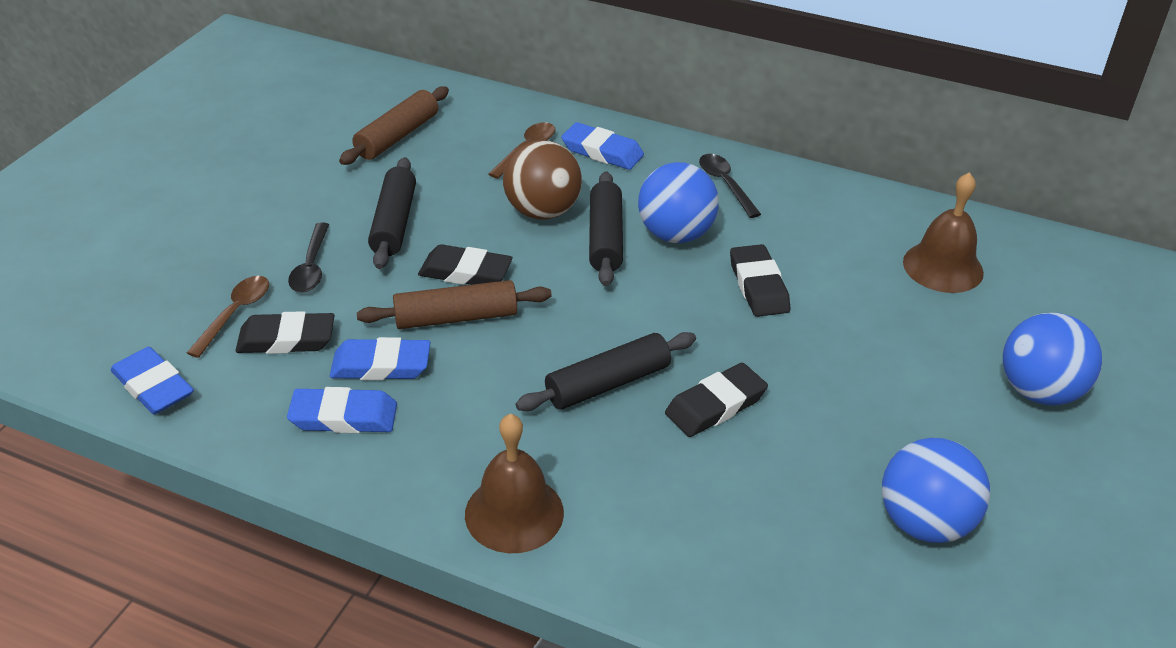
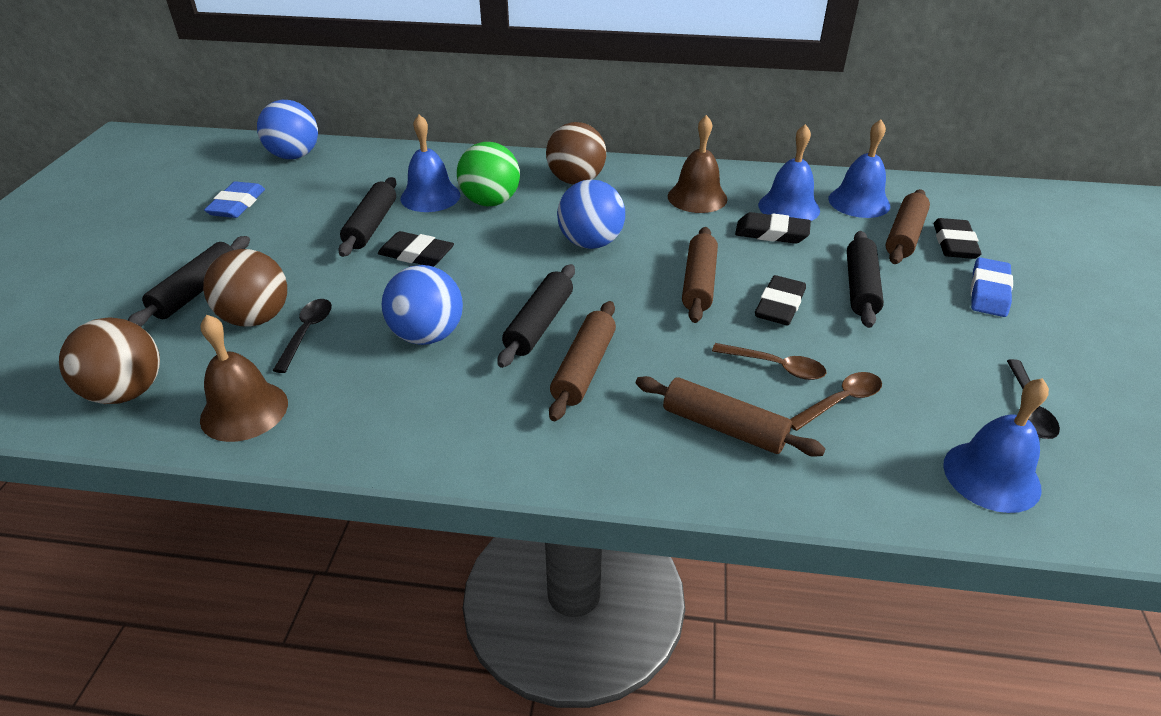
black rolling pin: 3 -> 4
blue bell: 0 -> 4
blue eraser: 4 -> 2
brown ball: 1 -> 3
brown rolling pin: 2 -> 4
green ball: 0 -> 1

